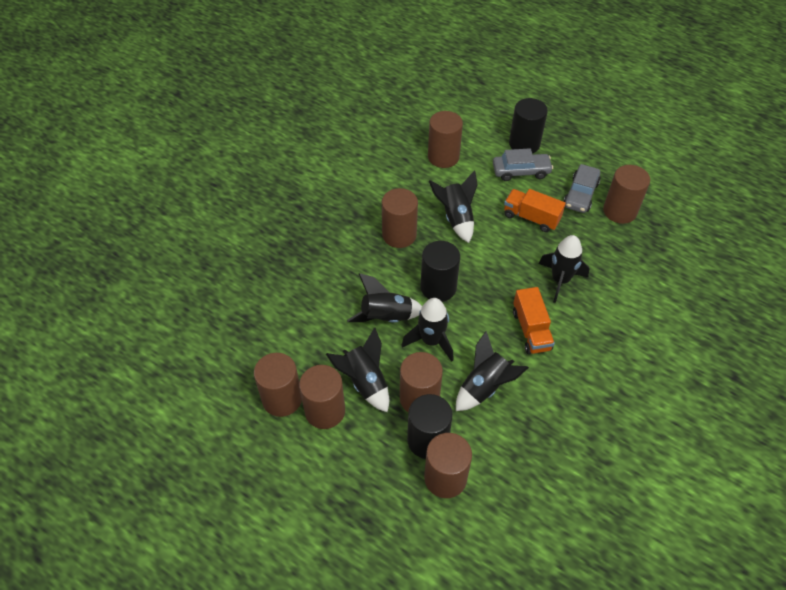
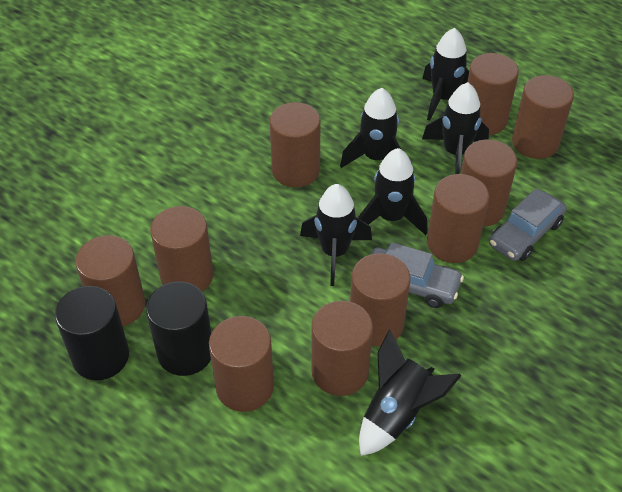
black cylinder: 3 -> 2
brown cylinder: 7 -> 10
orange truck: 2 -> 0

